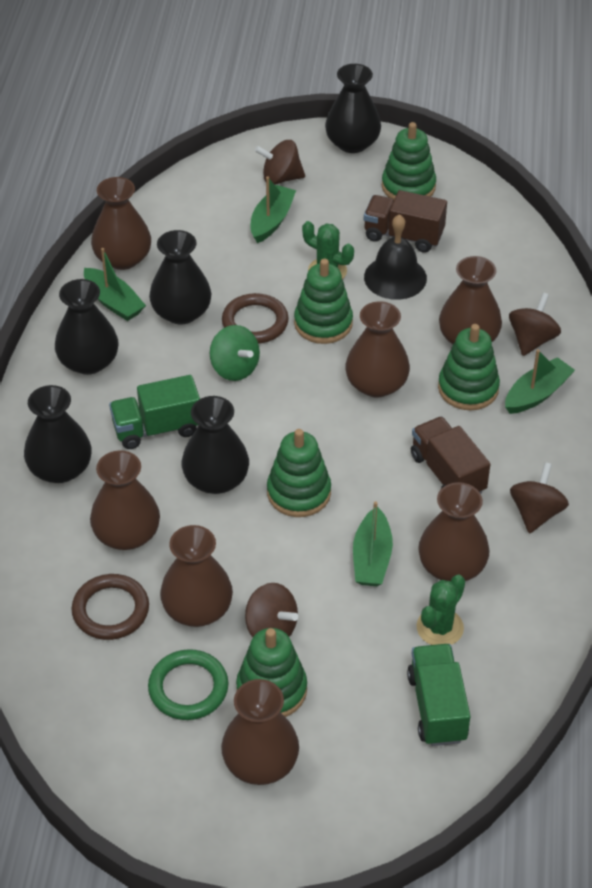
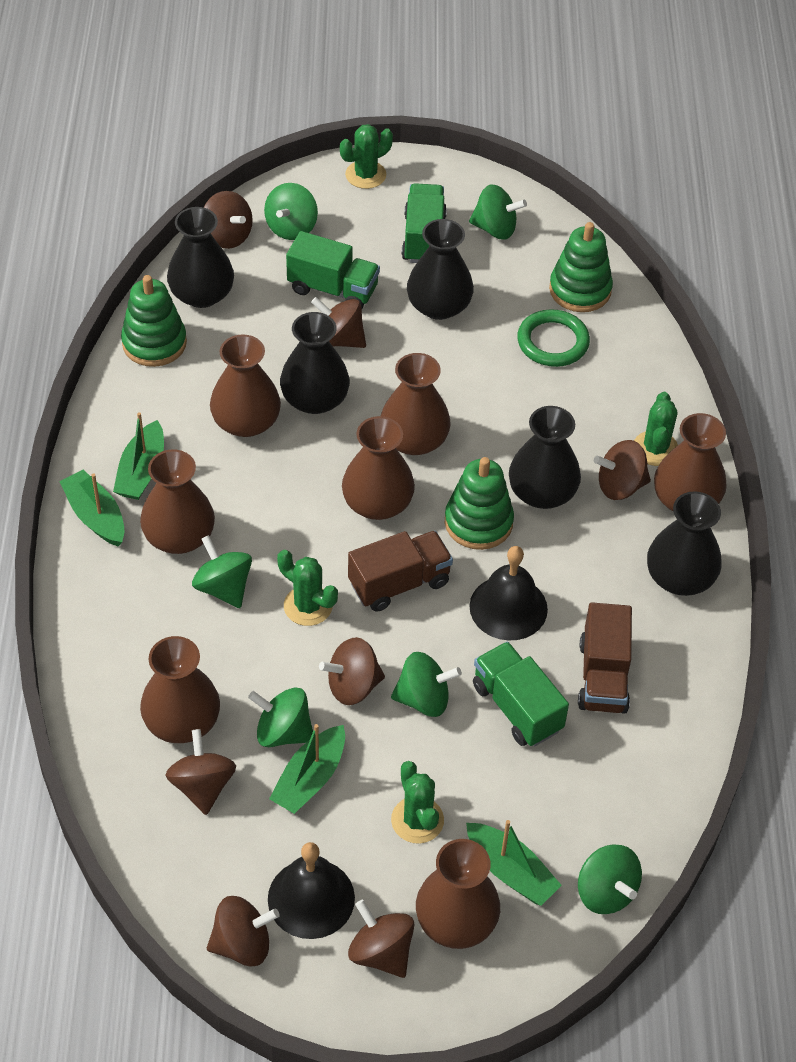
black bell: 1 -> 2
brown ring: 2 -> 0
brown spinning top: 4 -> 7
green cactus: 2 -> 4
green spinning top: 1 -> 6
green stacking toy: 5 -> 3
green truck: 2 -> 3

